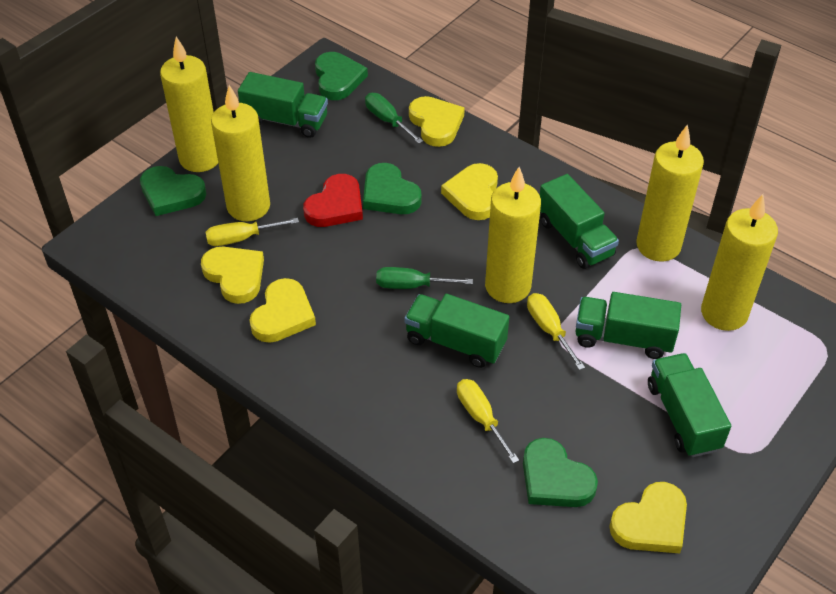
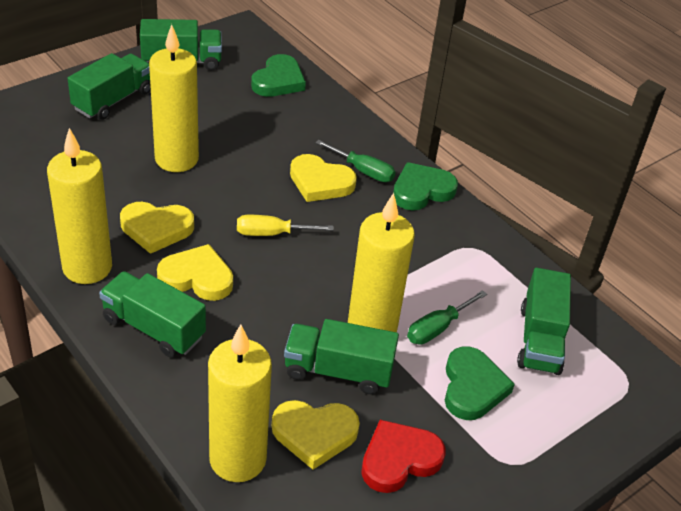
green heart: 4 -> 3
yellow candle: 5 -> 4
yellow heart: 5 -> 4
yellow screwdriver: 3 -> 1

